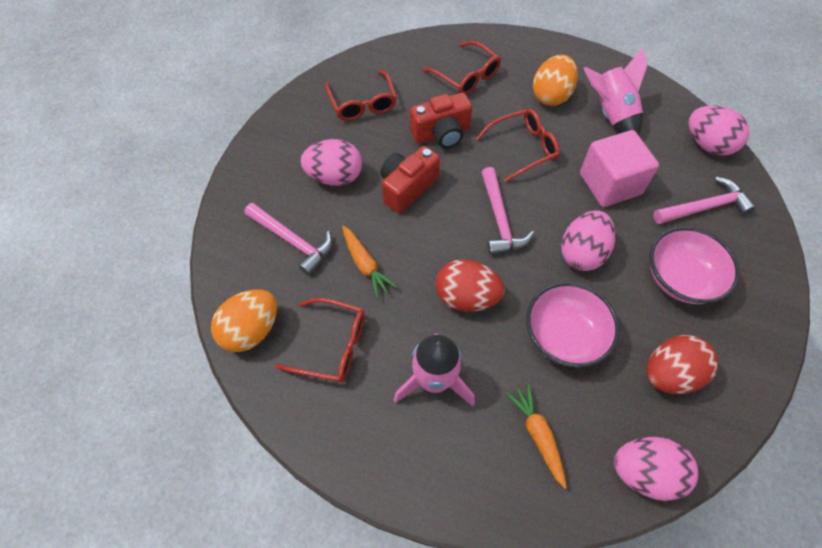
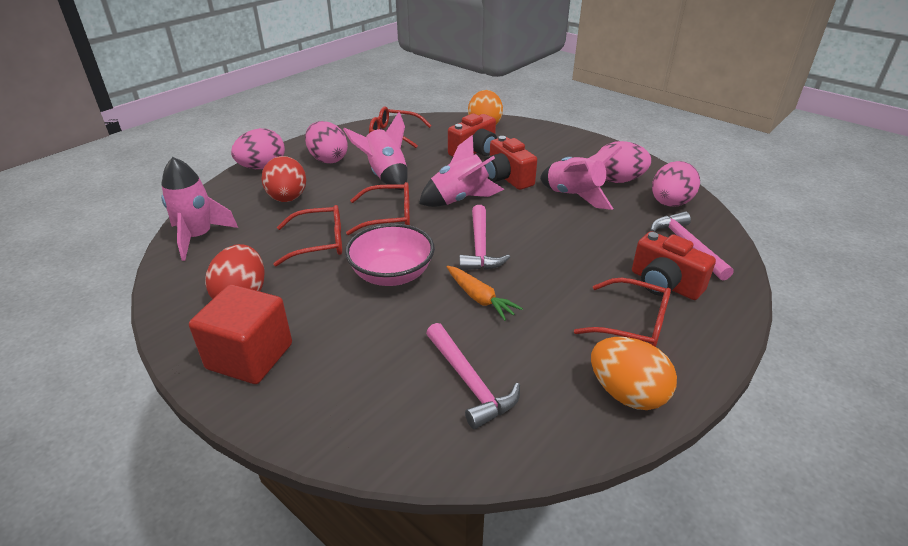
orange carrot: 2 -> 1
pink bowl: 2 -> 1
pink cube: 1 -> 0
pink rocket: 2 -> 4
red camera: 2 -> 3
red cube: 0 -> 1

